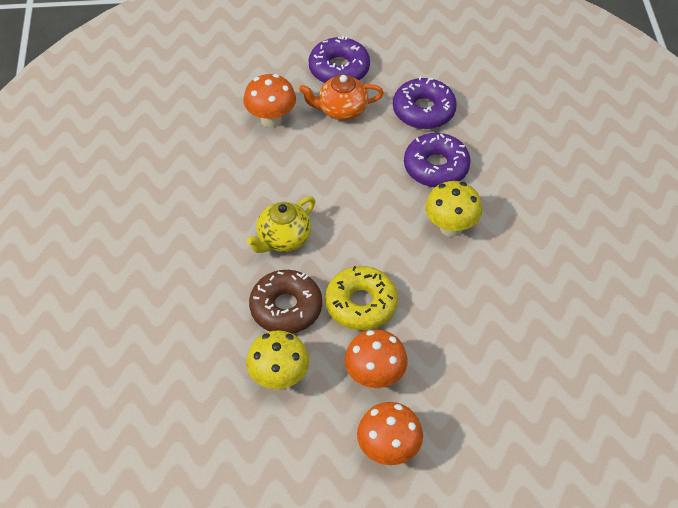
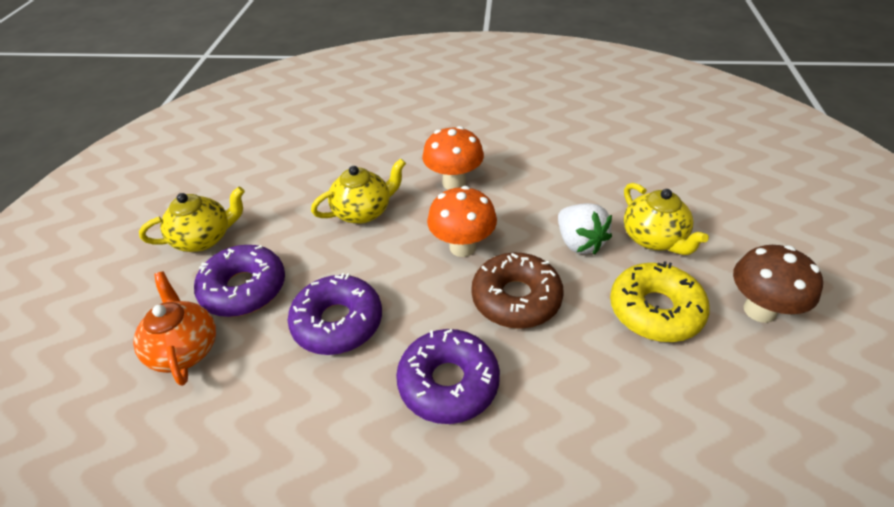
brown mushroom: 0 -> 1
orange mushroom: 3 -> 2
white strawberry: 0 -> 1
yellow mushroom: 2 -> 0
yellow teapot: 1 -> 3

